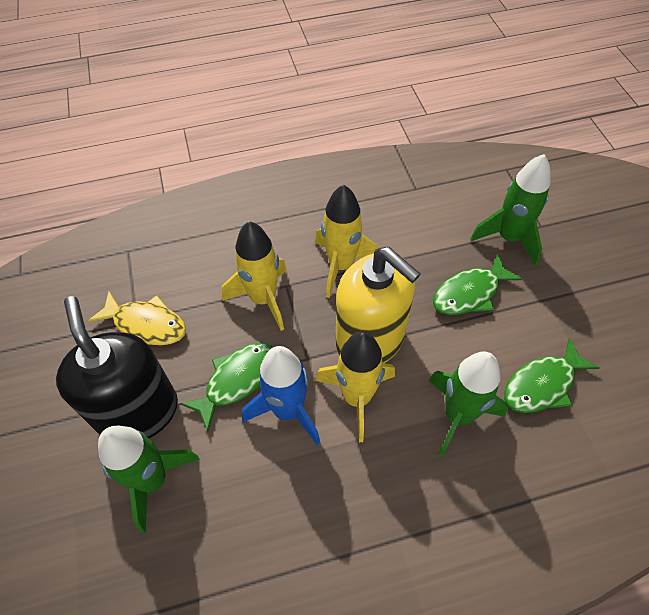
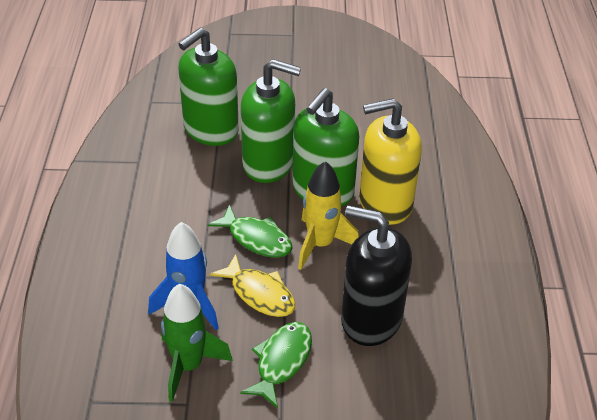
green fish: 3 -> 2
green rocket: 3 -> 1
green soap dispenser: 0 -> 3
yellow rocket: 3 -> 1

